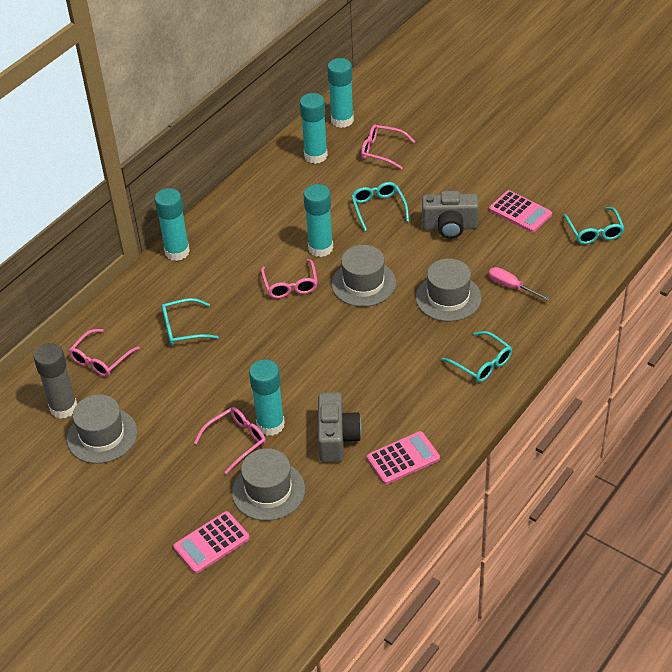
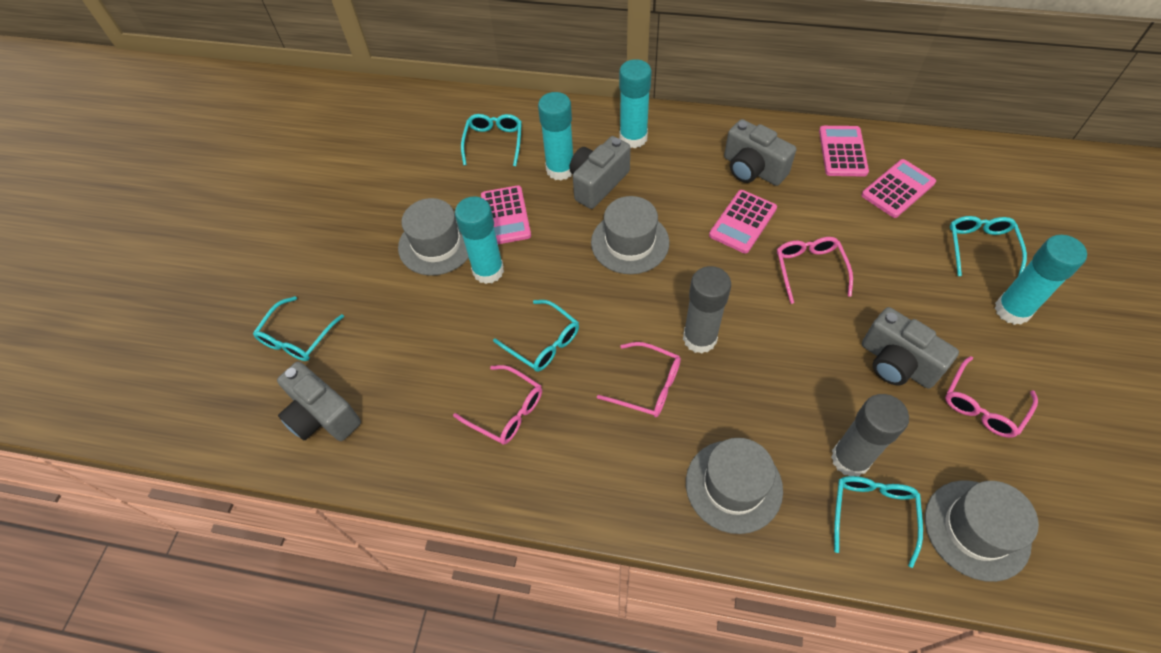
grey camera: 2 -> 4
grey glue stick: 1 -> 2
pink calculator: 3 -> 4
pink screwdriver: 1 -> 0
turquoise glasses: 4 -> 5
turquoise glue stick: 5 -> 4

